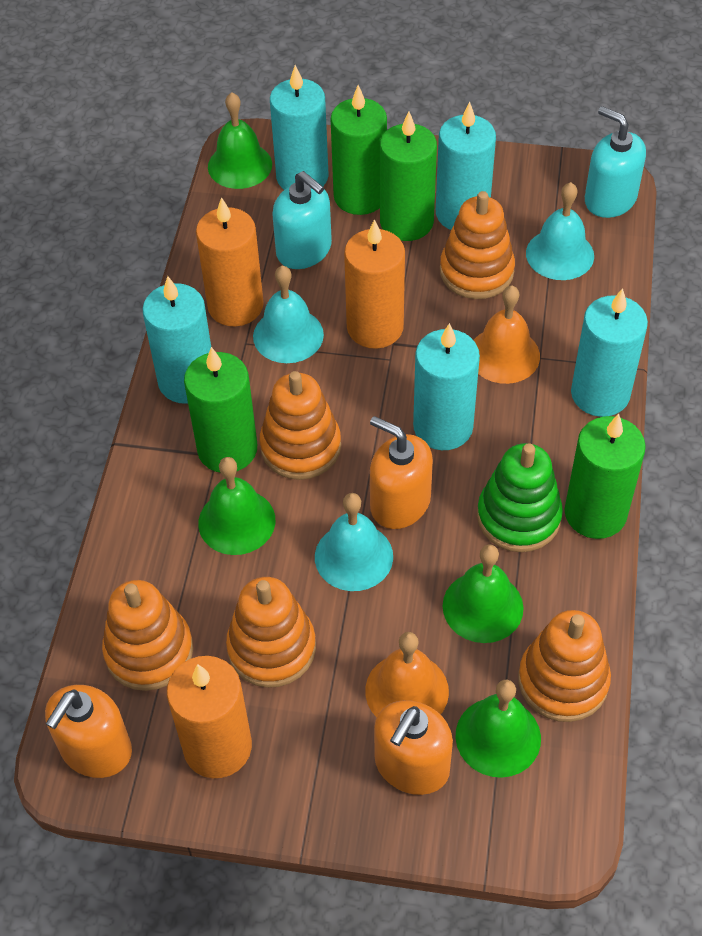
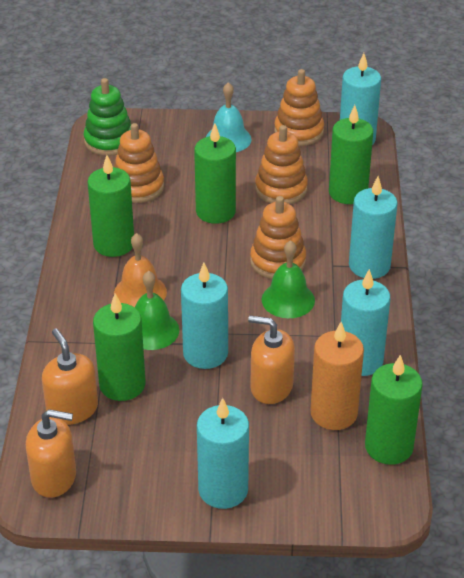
green bell: 4 -> 2
green candle: 4 -> 5
orange bell: 2 -> 1
orange candle: 3 -> 1
orange stacking toy: 5 -> 4
turquoise bell: 3 -> 1
turquoise soap dispenser: 2 -> 0

